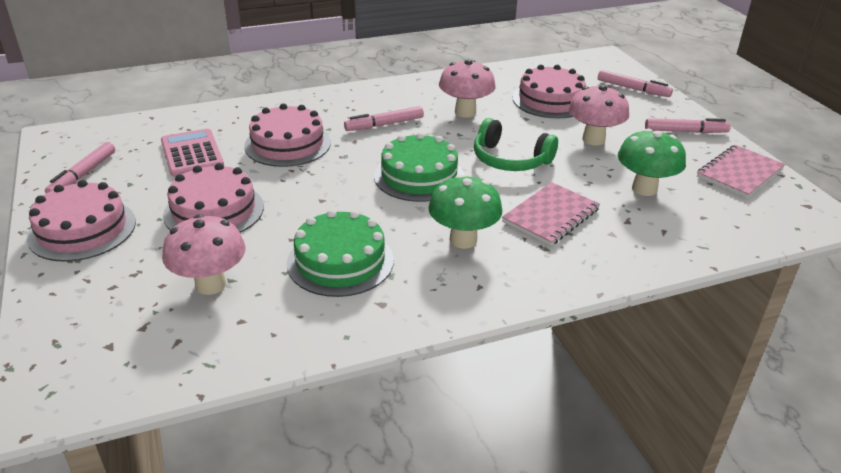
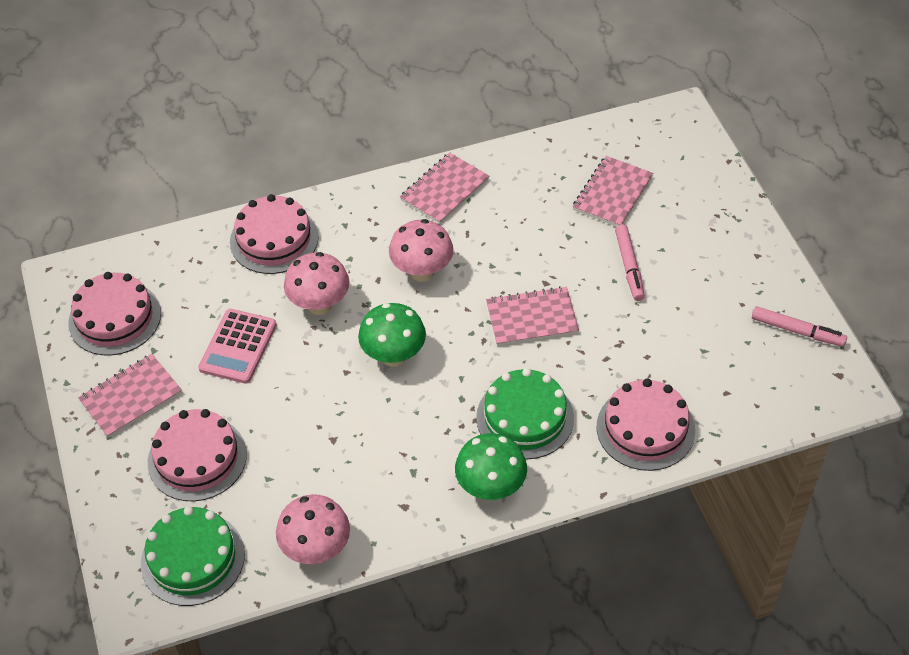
green headphones: 1 -> 0
pink marker: 4 -> 2
pink notebook: 2 -> 4

